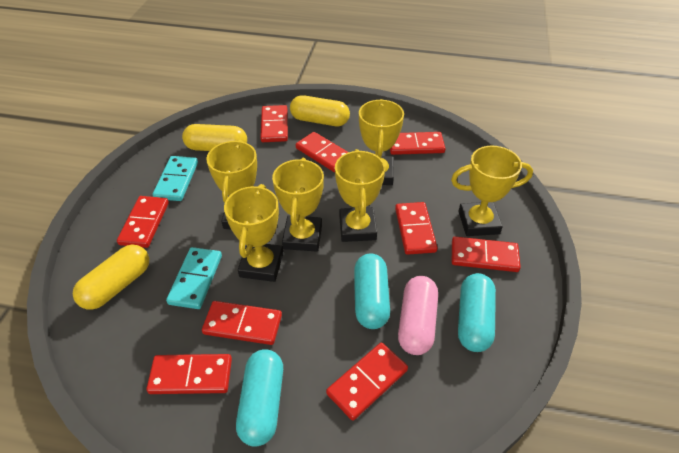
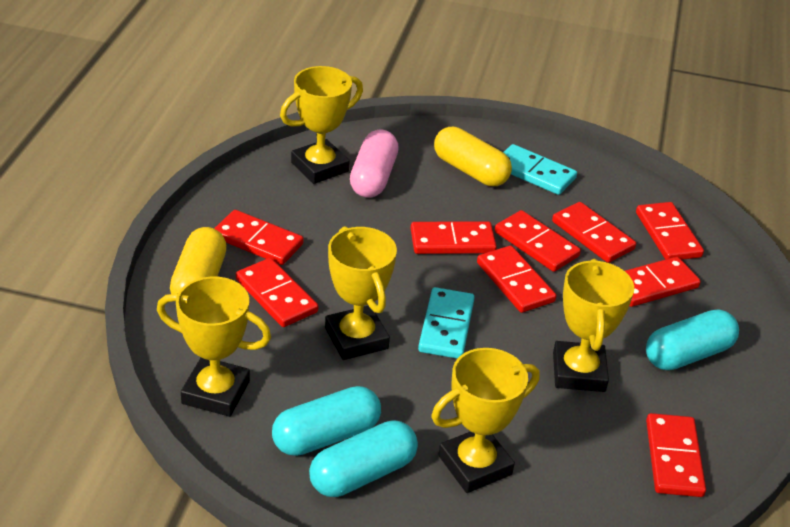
yellow capsule: 3 -> 2
yellow trophy: 6 -> 5

